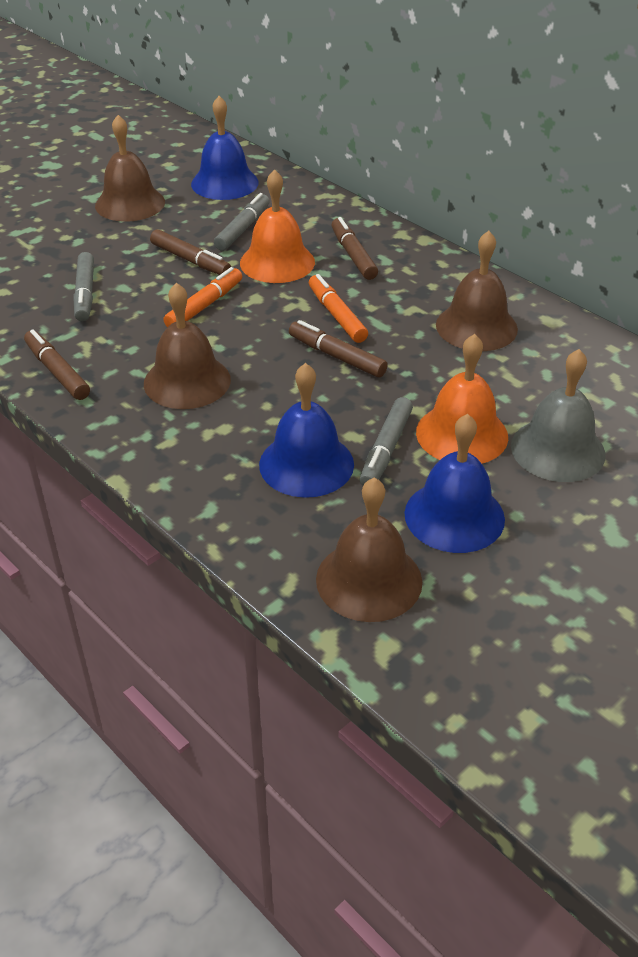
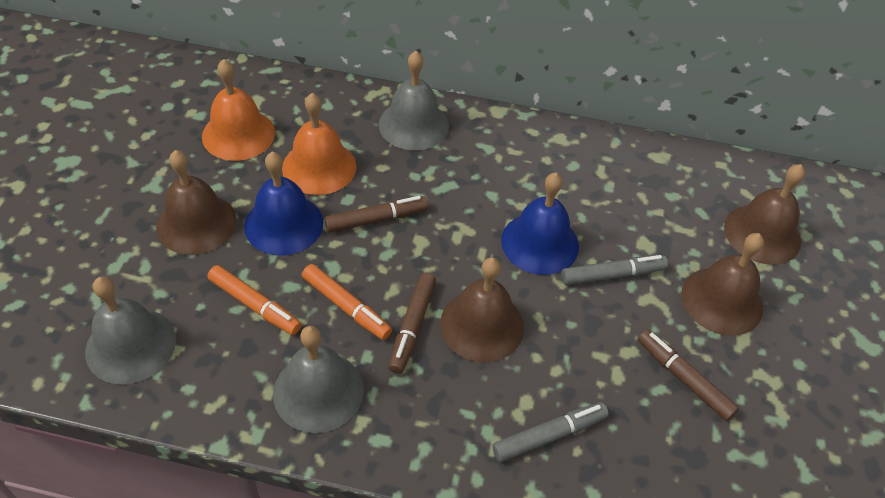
blue bell: 3 -> 2
brown marker: 4 -> 3
grey bell: 1 -> 3
grey marker: 3 -> 2

